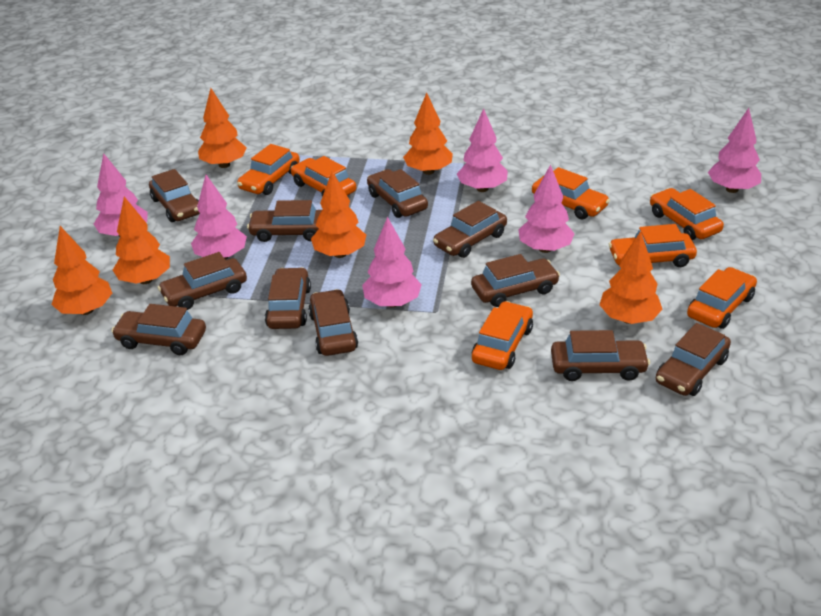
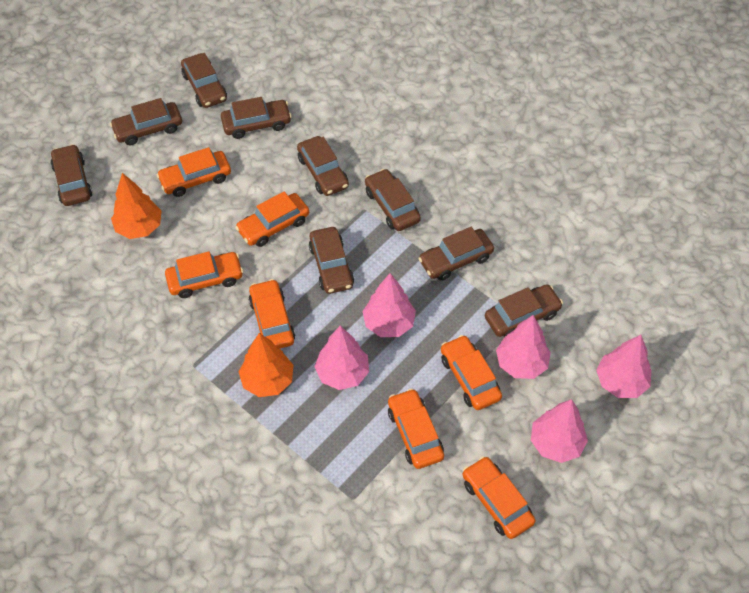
brown car: 11 -> 9
orange tree: 6 -> 2
pink tree: 6 -> 5

